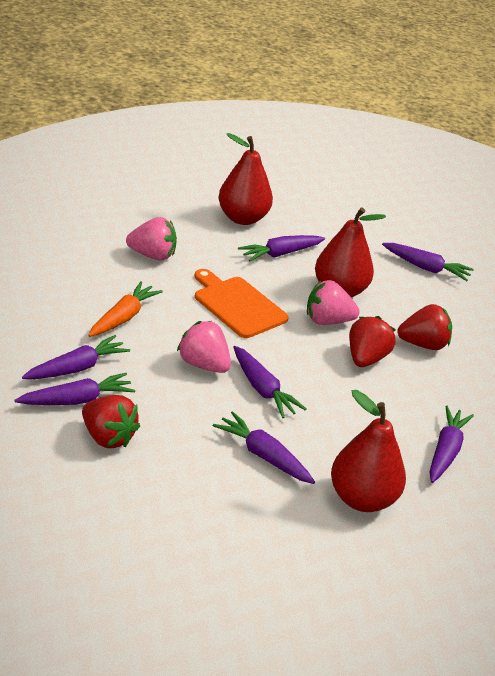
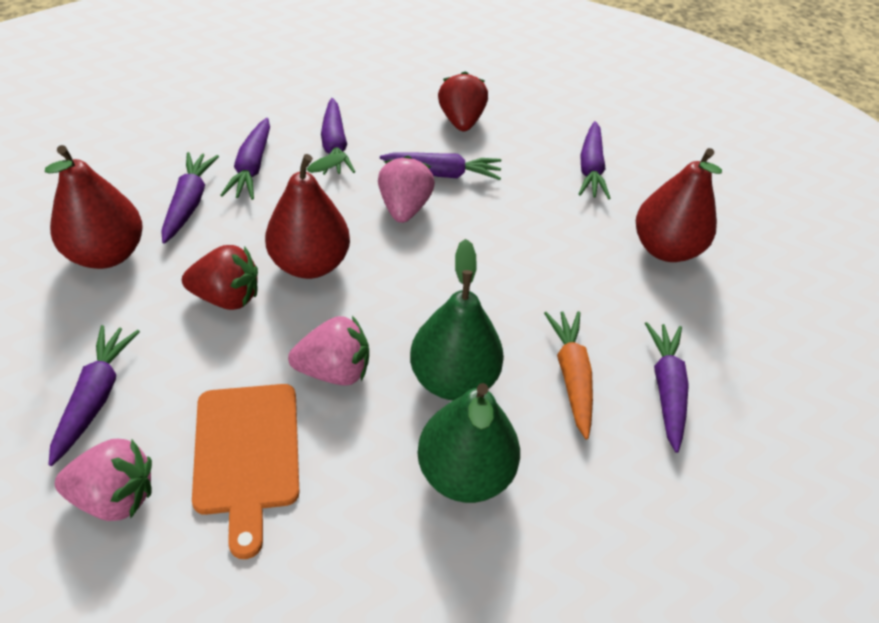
green pear: 0 -> 2
red strawberry: 3 -> 2

